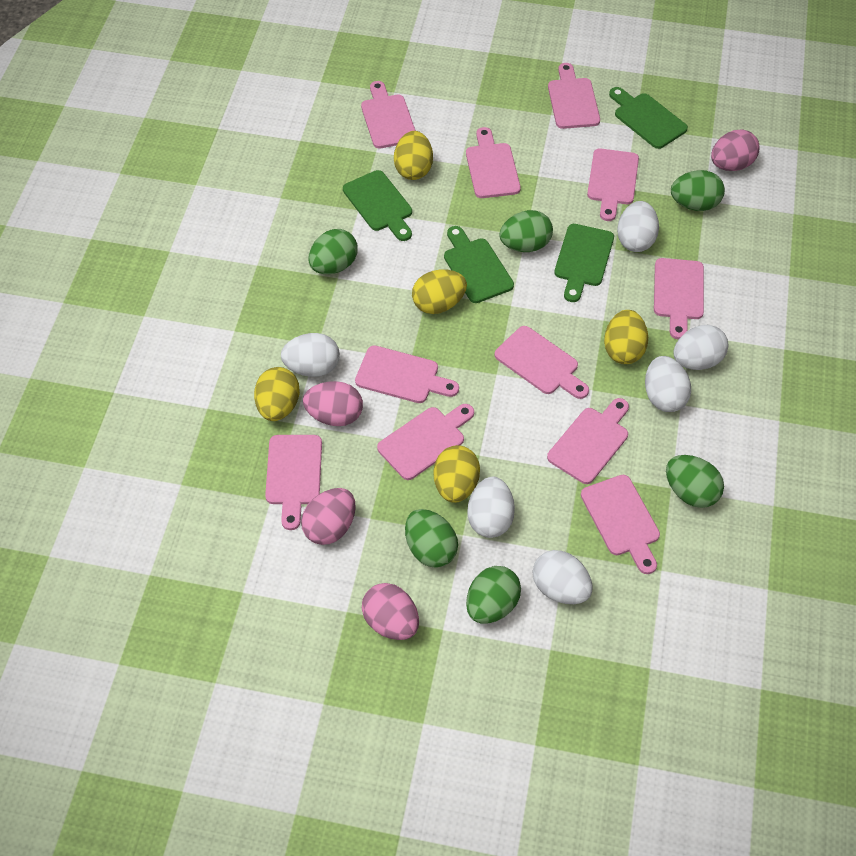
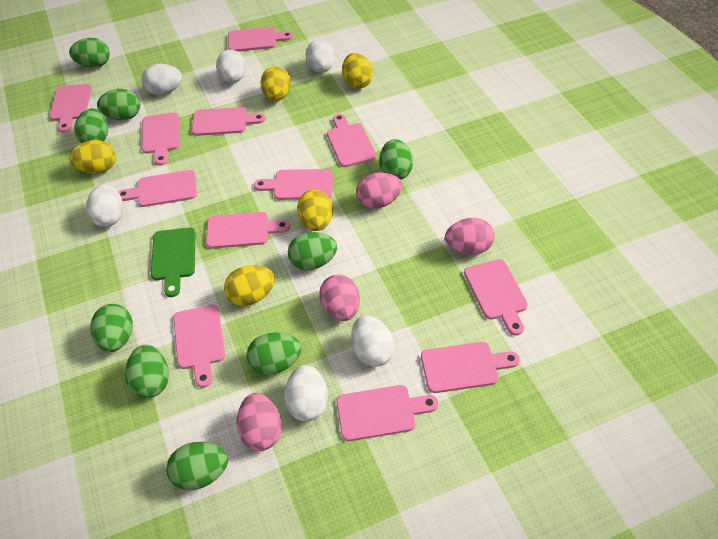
green cutting board: 4 -> 1
green egg: 6 -> 9
pink cutting board: 11 -> 12

